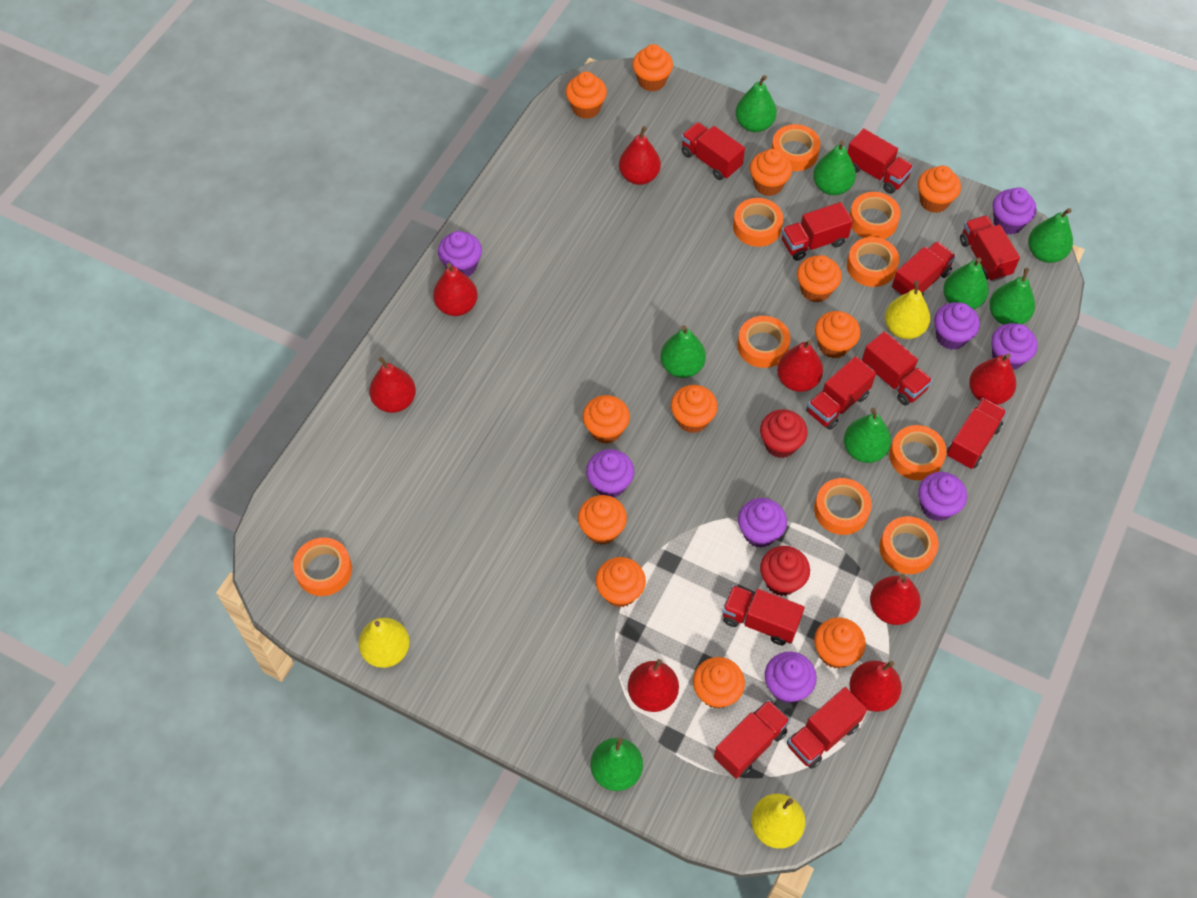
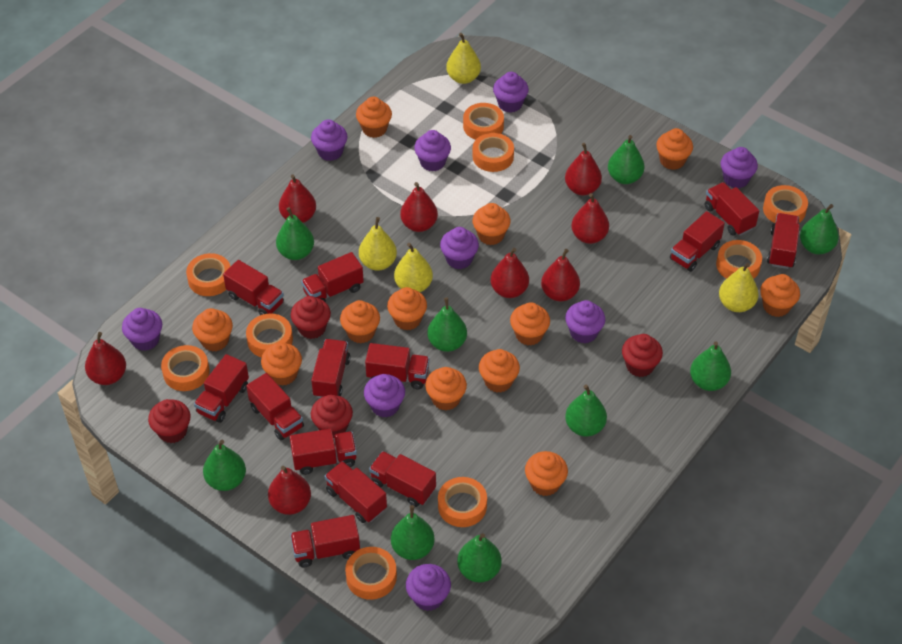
green pear: 8 -> 9
purple cupcake: 8 -> 9
red cupcake: 2 -> 4
red truck: 11 -> 13
yellow pear: 3 -> 4

